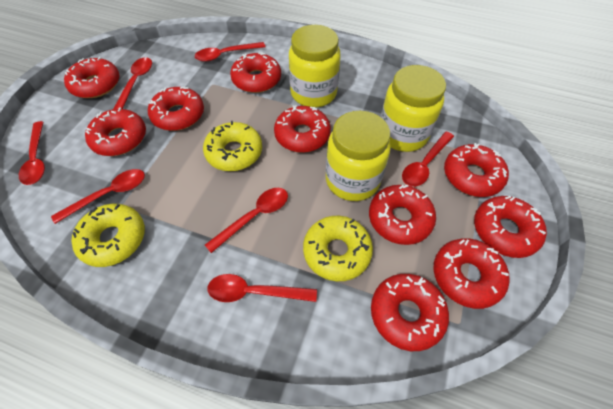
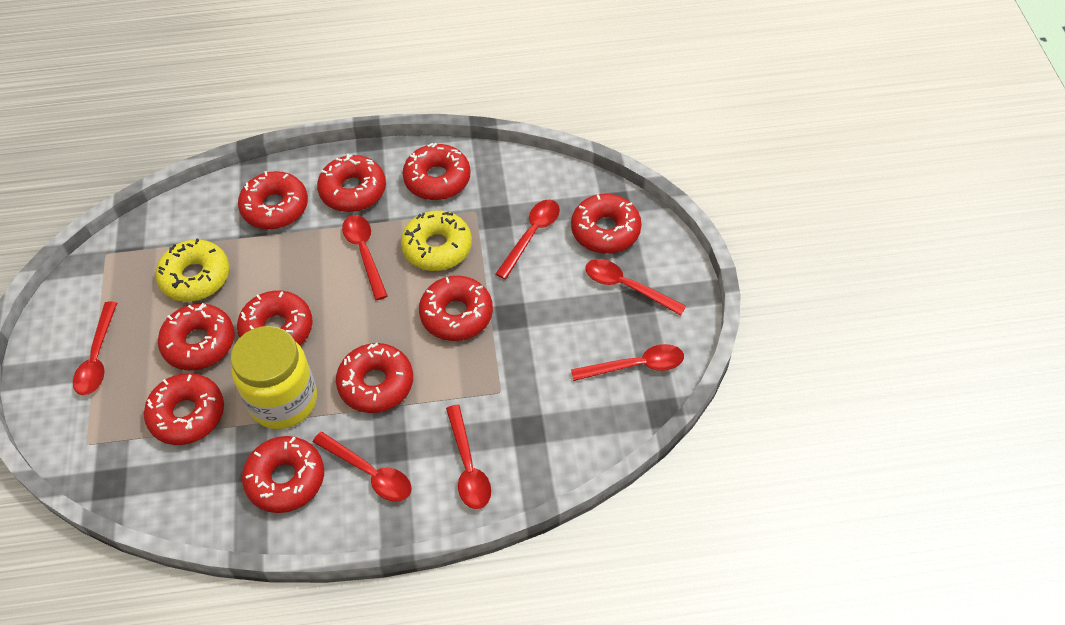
yellow donut: 3 -> 2
yellow jar: 3 -> 1

